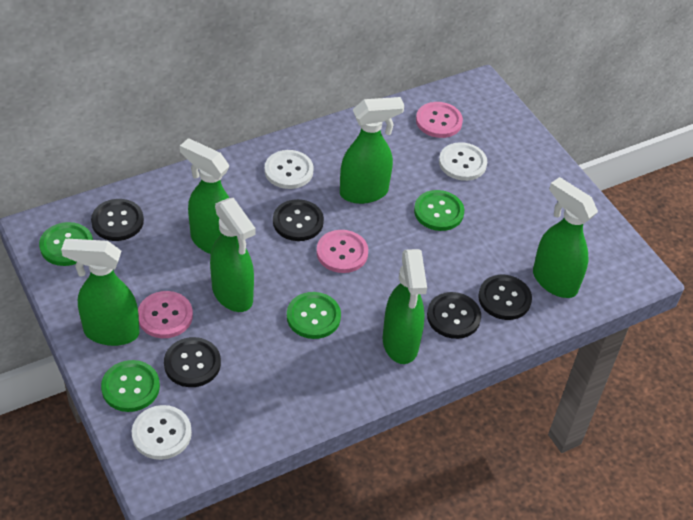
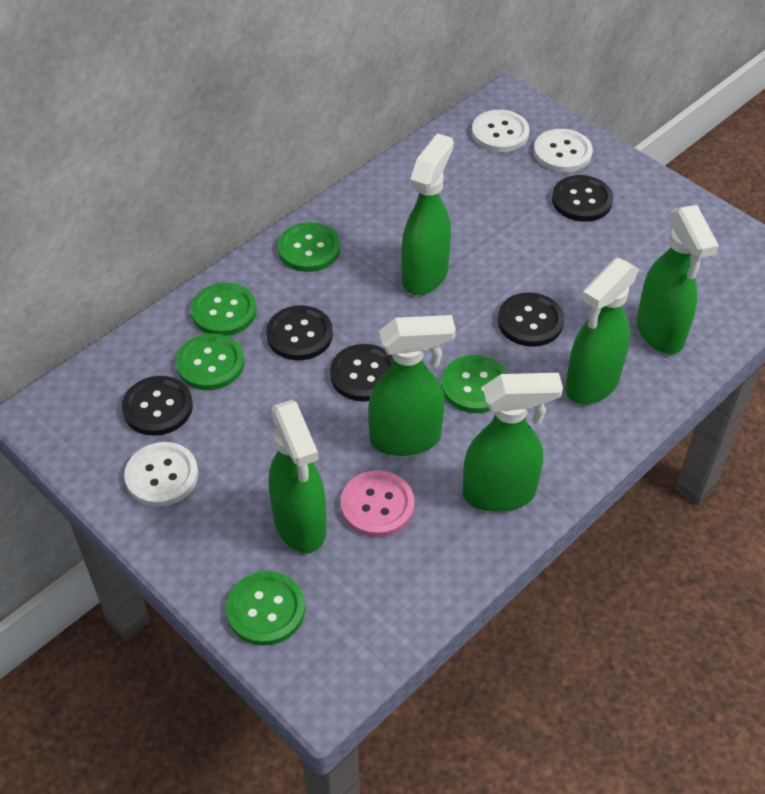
green button: 4 -> 5
pink button: 3 -> 1

